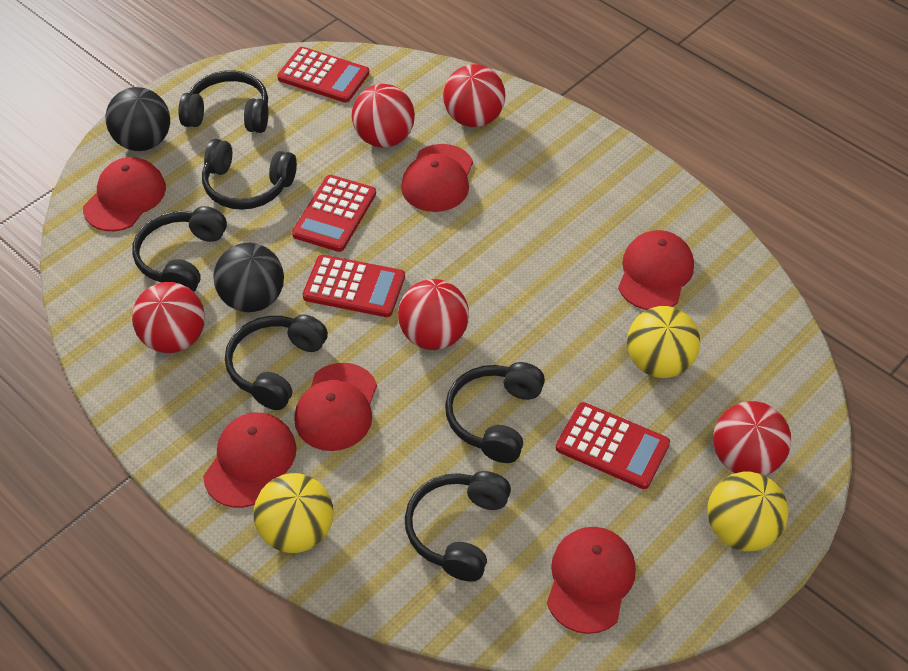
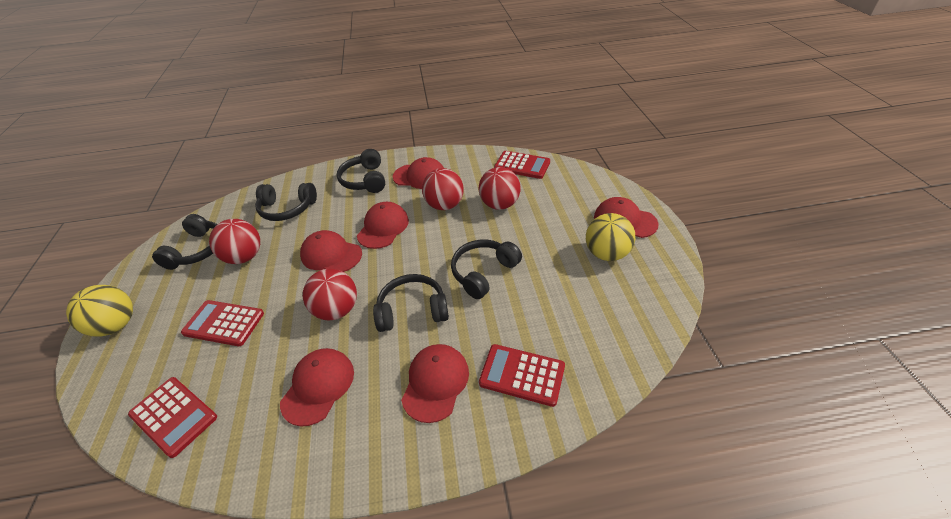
black ball: 2 -> 0
black headphones: 6 -> 5
red ball: 5 -> 4
yellow ball: 3 -> 2

